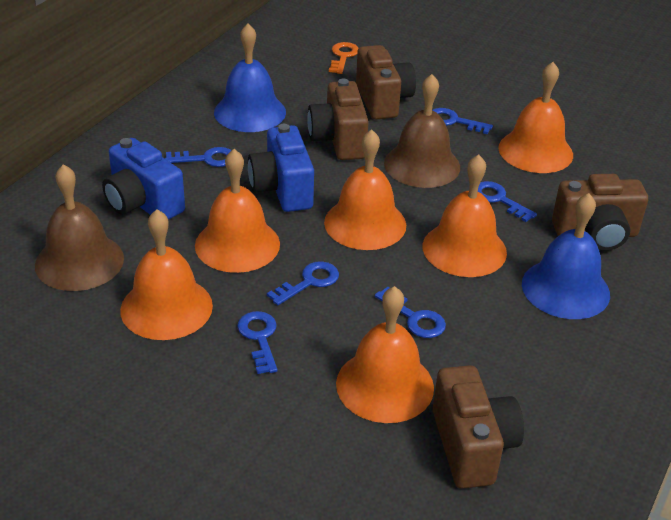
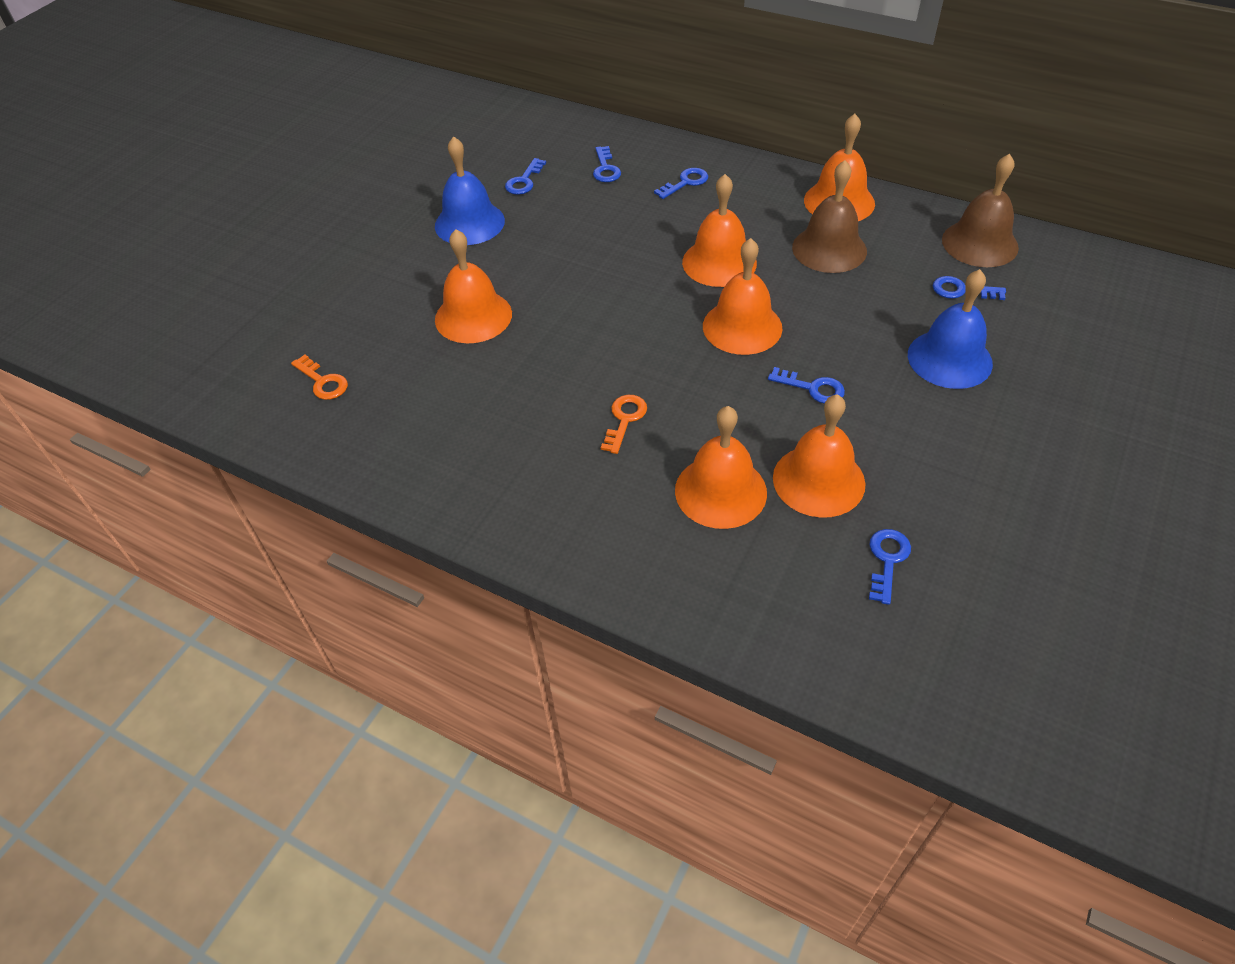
blue camera: 2 -> 0
brown camera: 4 -> 0
orange key: 1 -> 2

